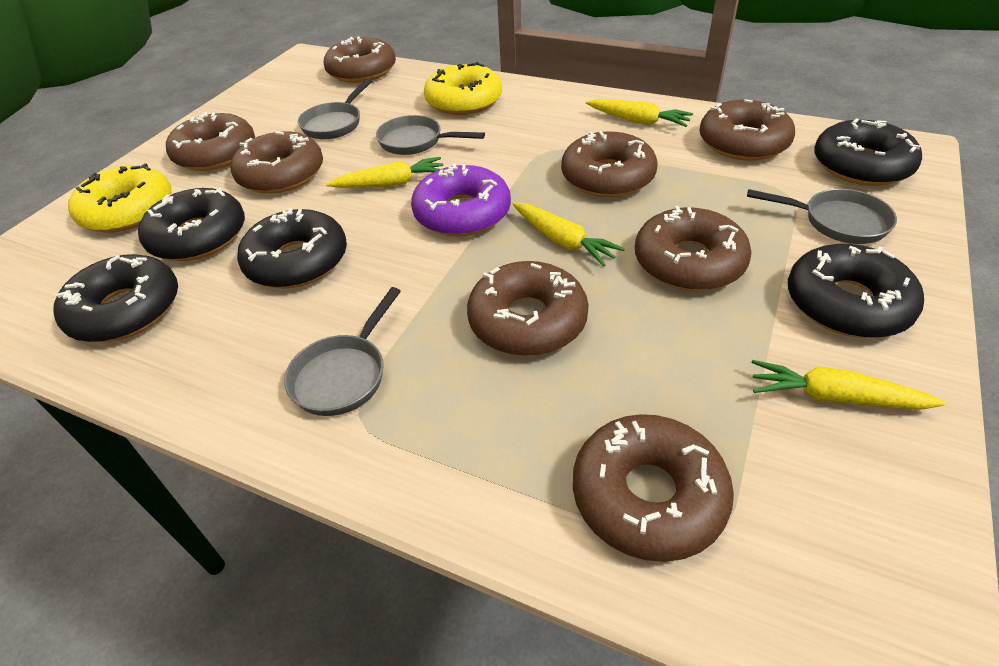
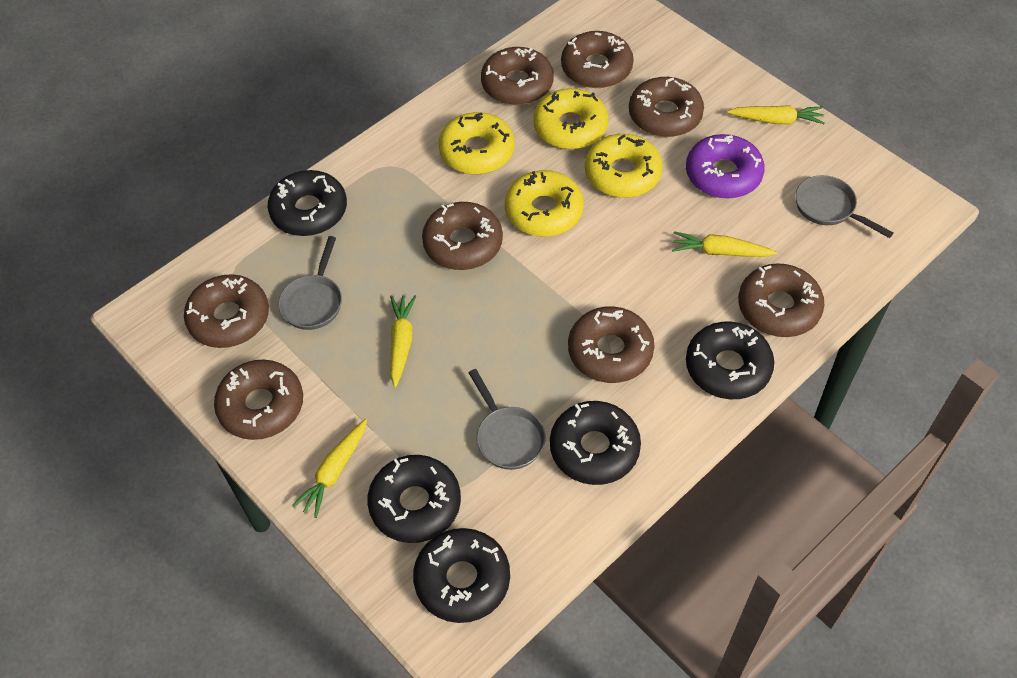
grey pan: 4 -> 3
yellow donut: 2 -> 4

